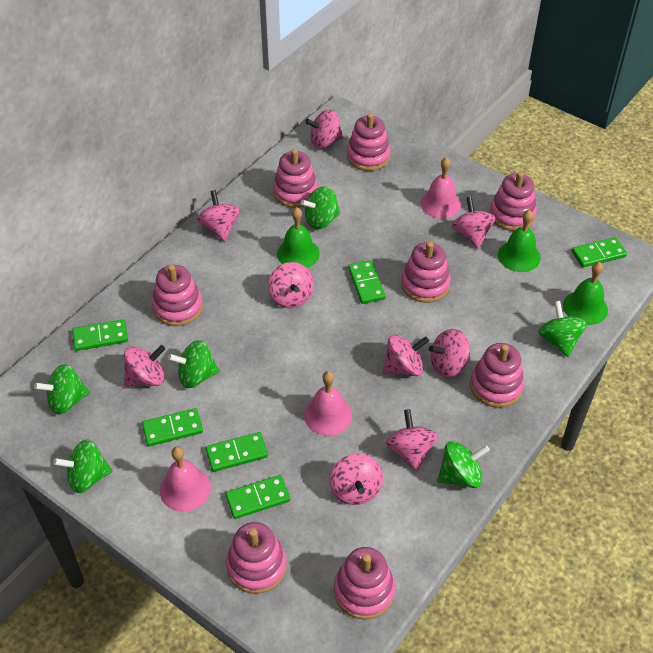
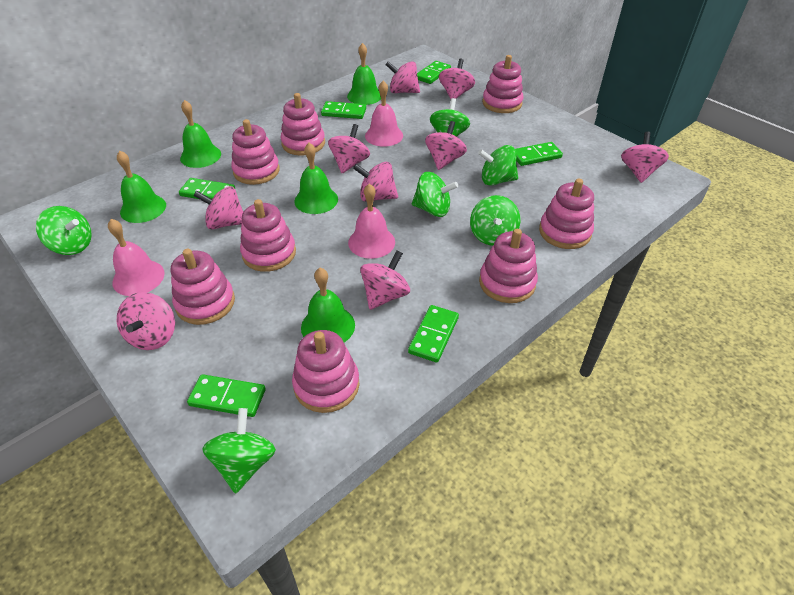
green bell: 3 -> 5

